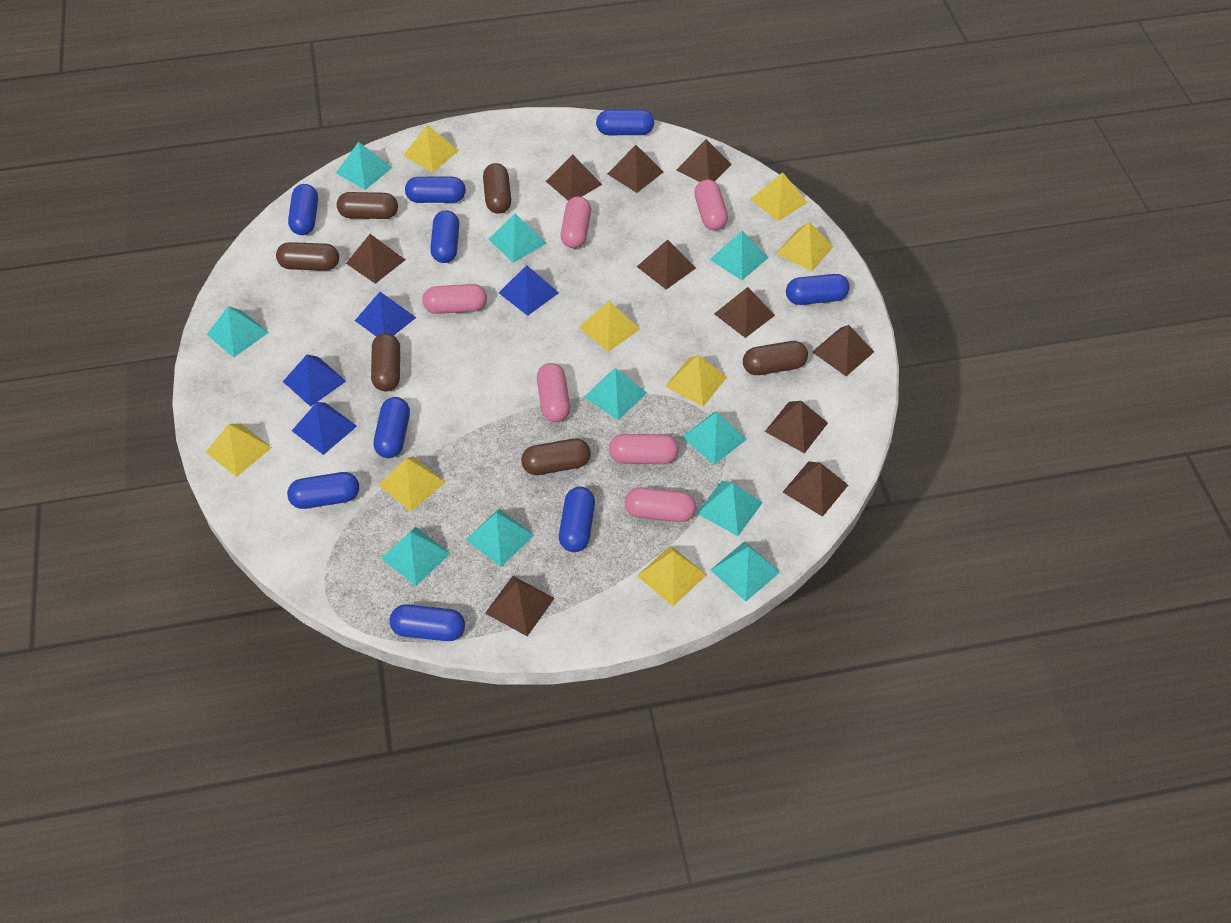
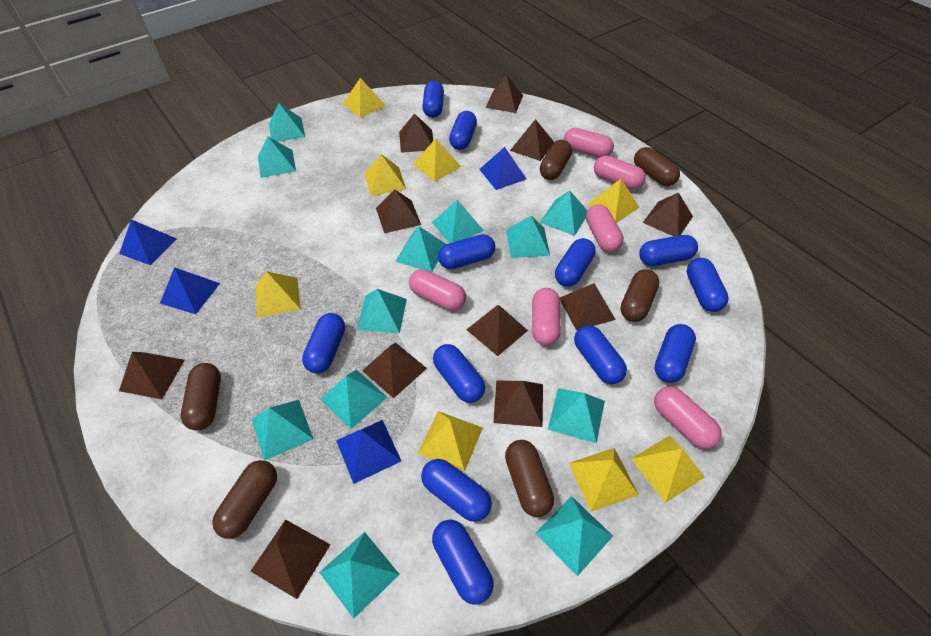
blue capsule: 9 -> 12
brown pyramid: 10 -> 11
turquoise pyramid: 10 -> 12

